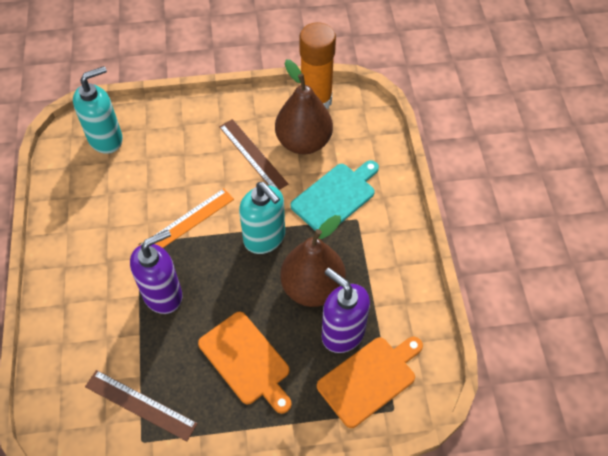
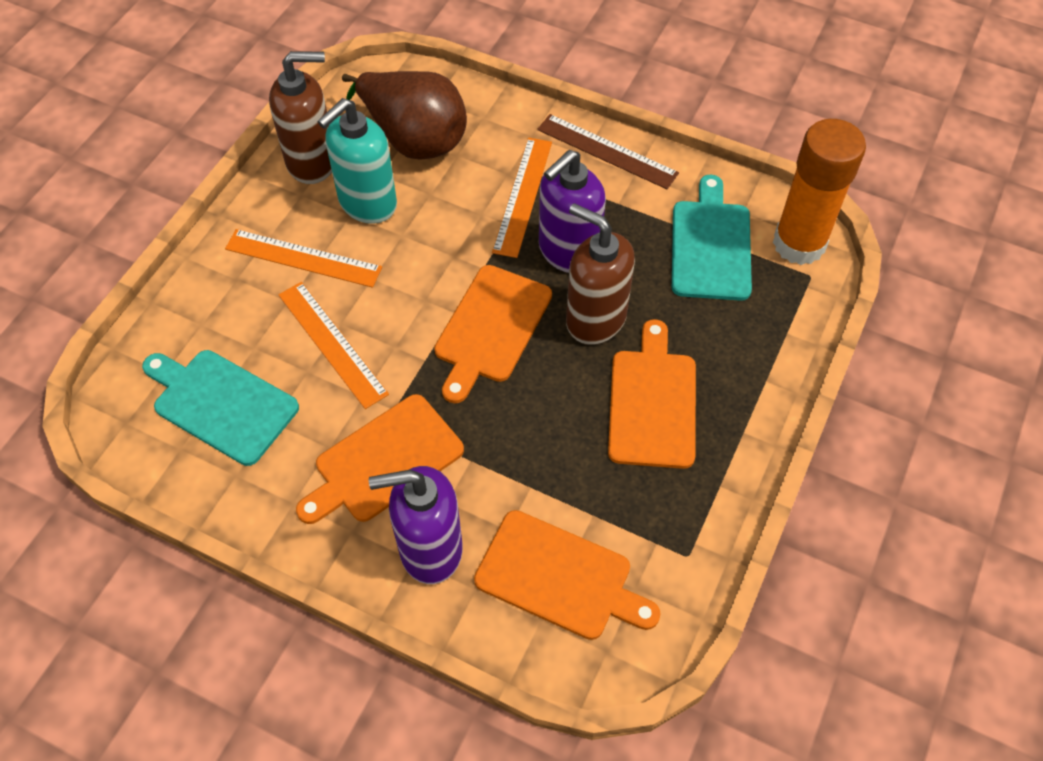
brown pear: 2 -> 1
brown ruler: 2 -> 1
brown soap dispenser: 0 -> 2
orange cutting board: 2 -> 4
orange ruler: 1 -> 3
turquoise cutting board: 1 -> 2
turquoise soap dispenser: 2 -> 1

